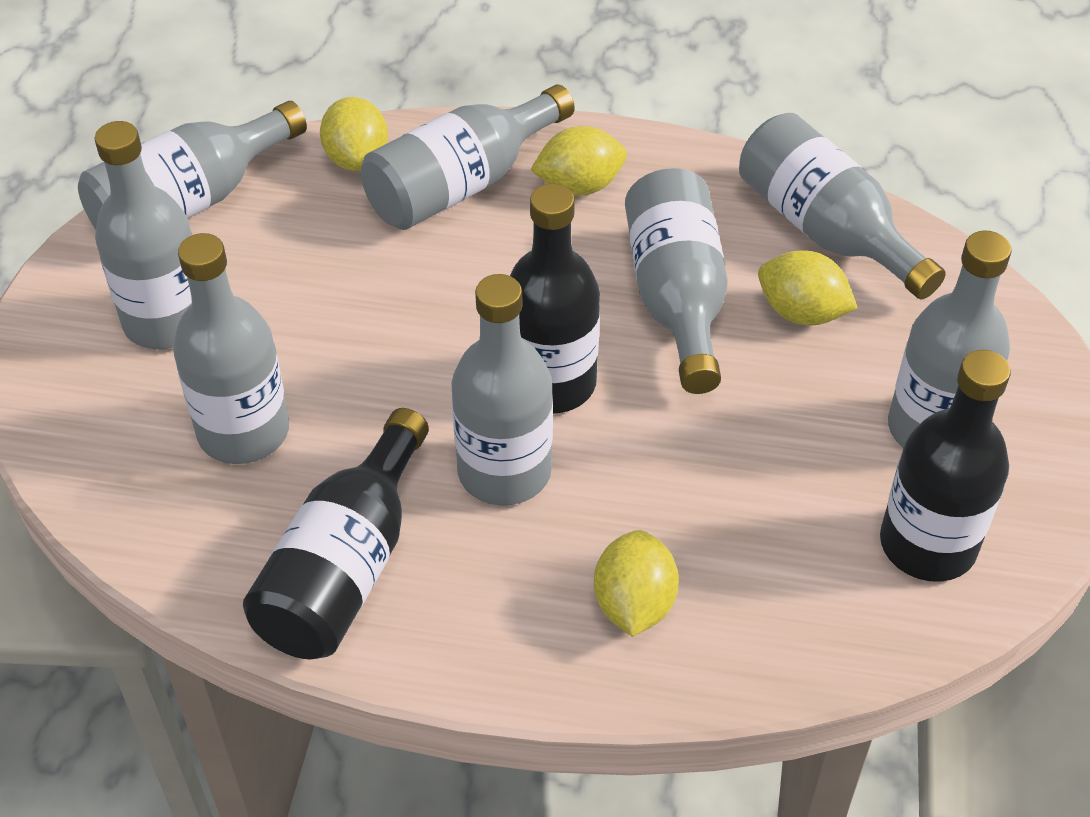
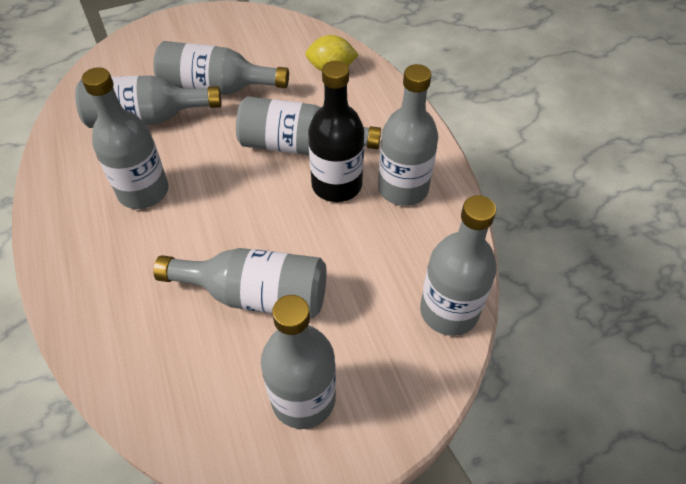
black bottle: 3 -> 1
yellow lemon: 4 -> 1

